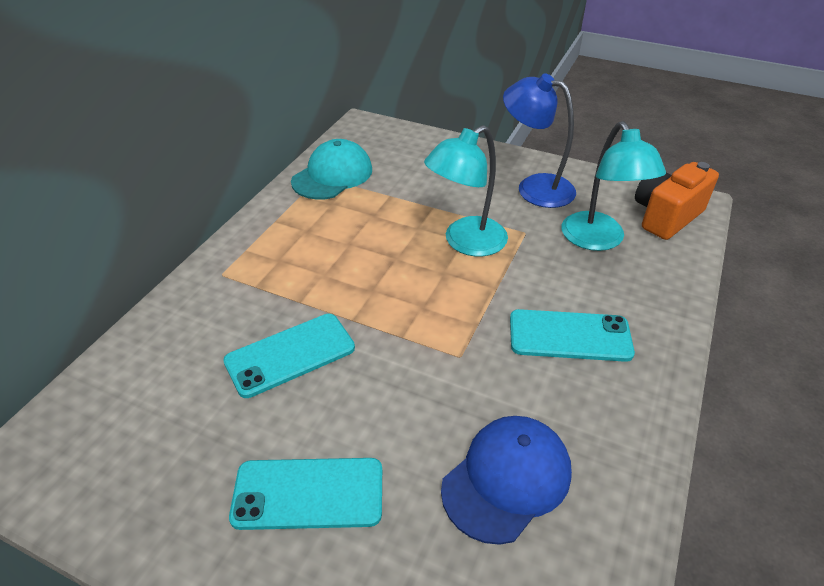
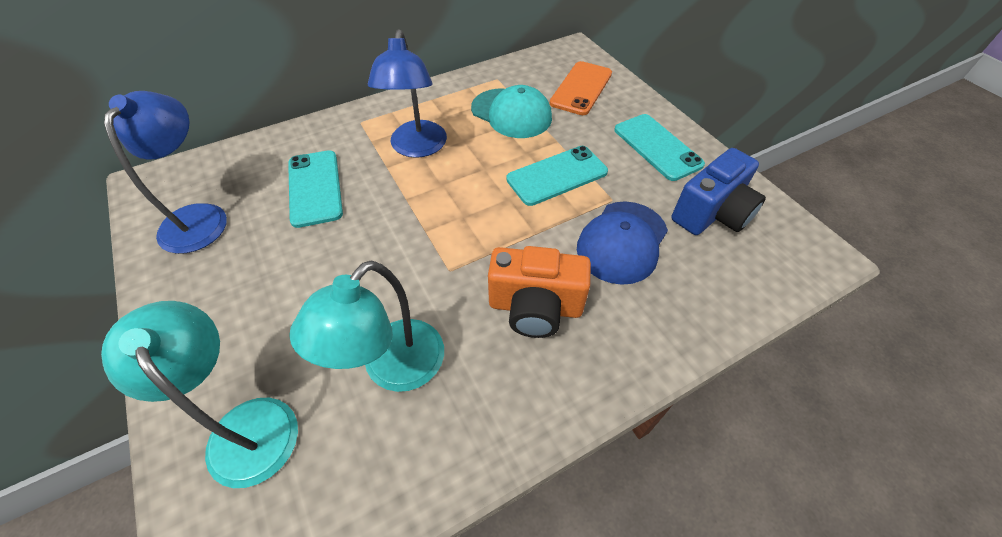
blue camera: 0 -> 1
blue lamp: 1 -> 2
orange phone: 0 -> 1

